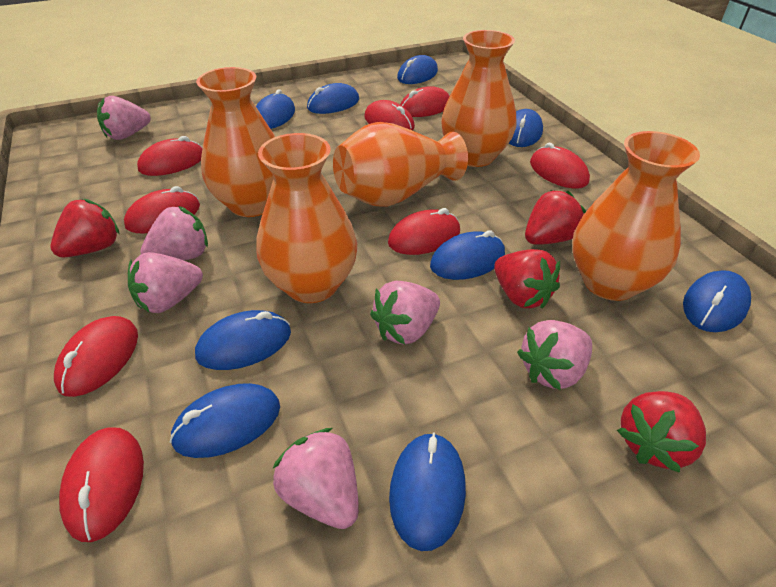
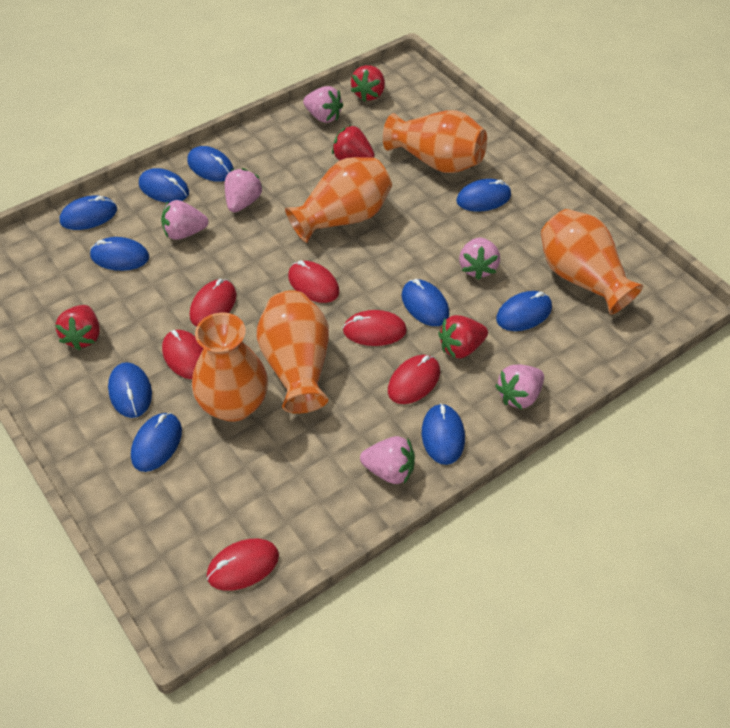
blue mouse: 9 -> 10
red mouse: 8 -> 6

